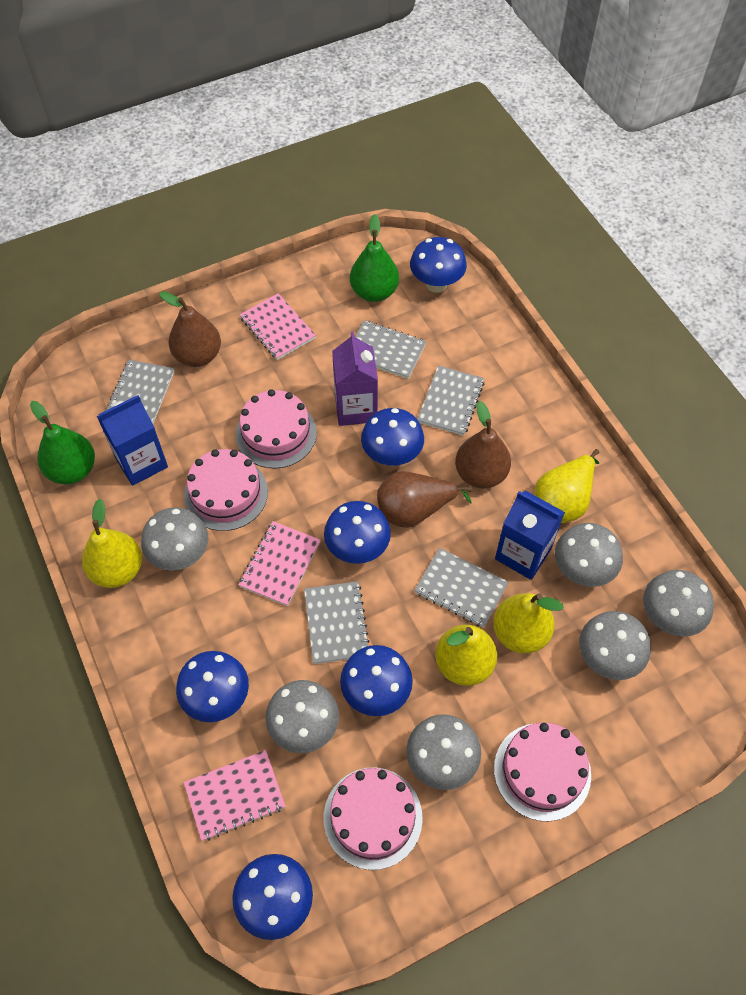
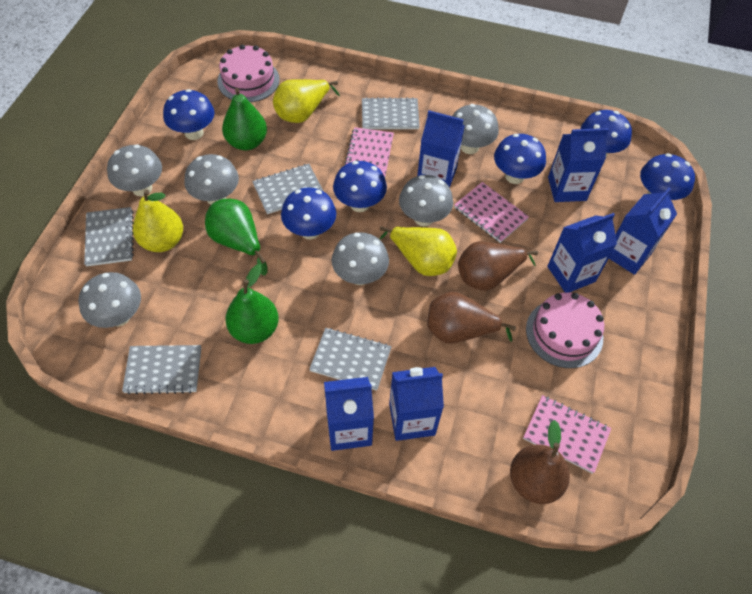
blue carton: 2 -> 6
green pear: 2 -> 3
pink cake: 4 -> 2
purple carton: 1 -> 0
yellow pear: 4 -> 3

